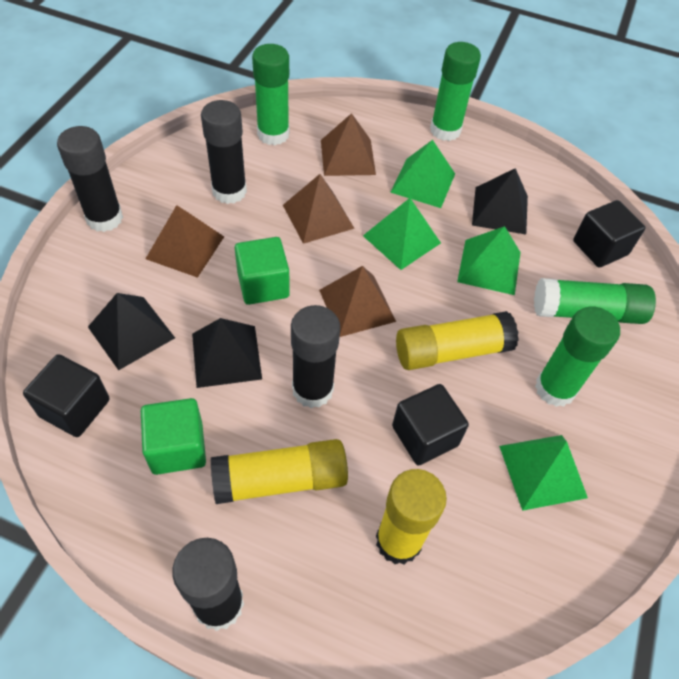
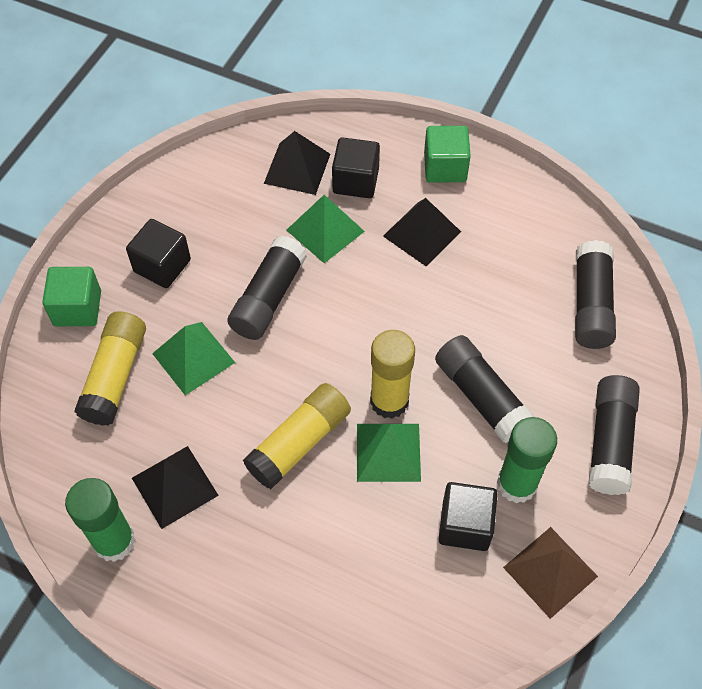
brown pyramid: 4 -> 1
green glue stick: 4 -> 2
green pyramid: 4 -> 3

